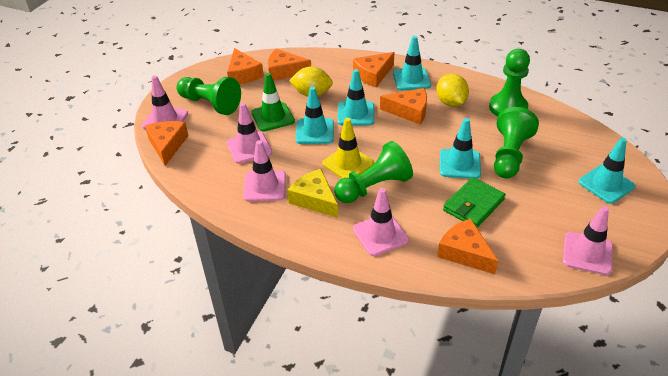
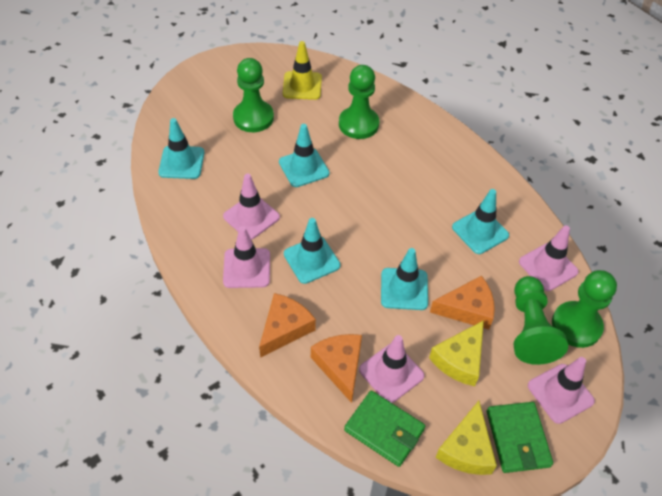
green traffic cone: 1 -> 0
green wallet: 1 -> 2
orange cheese: 6 -> 3
yellow cheese: 1 -> 2
yellow lemon: 2 -> 0

